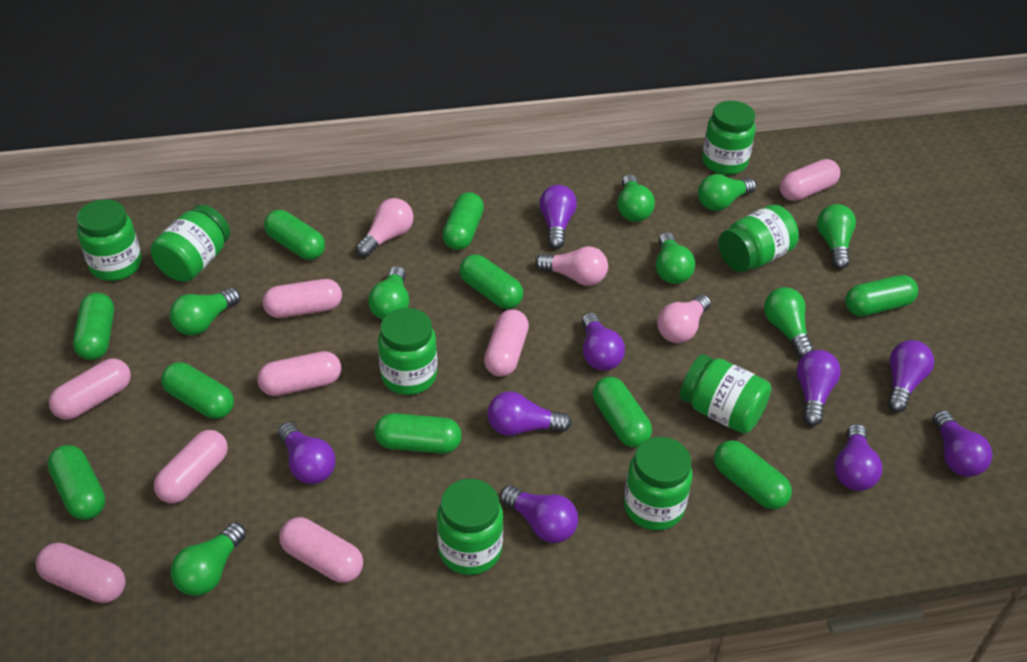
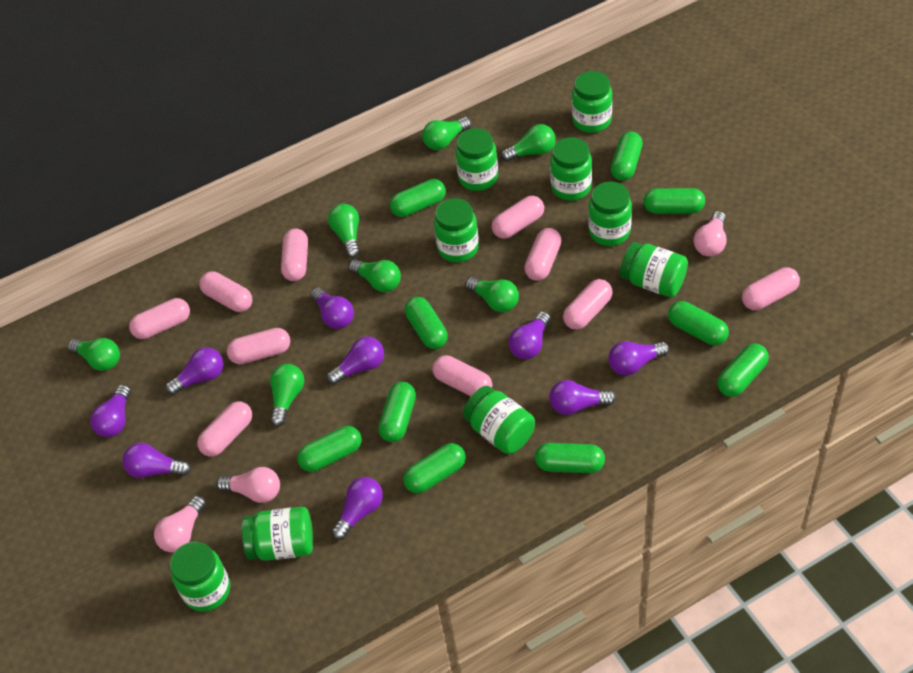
green jar: 8 -> 9
green light bulb: 8 -> 7
pink capsule: 8 -> 10

